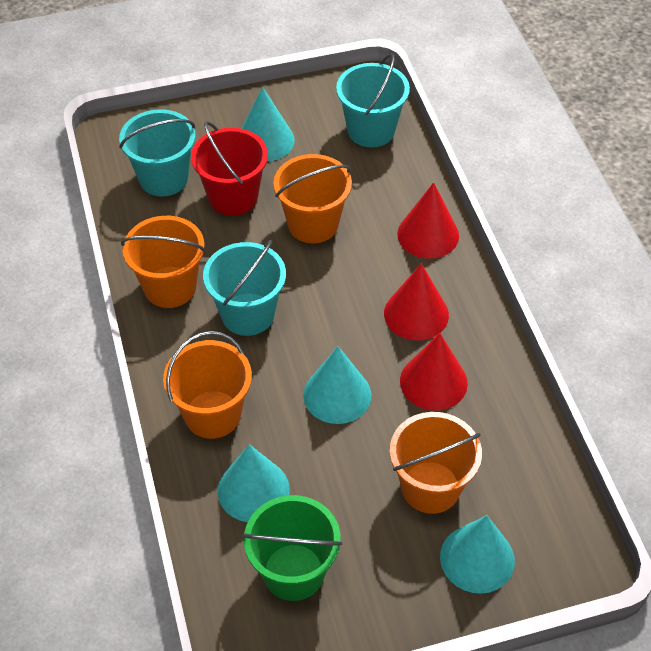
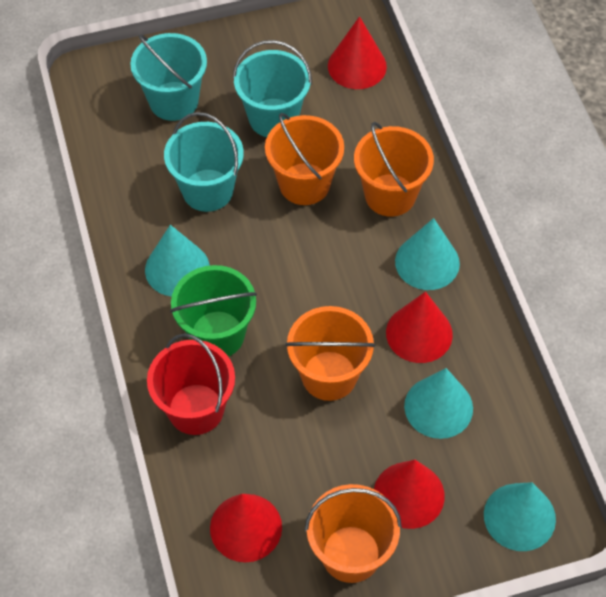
red cone: 3 -> 4

